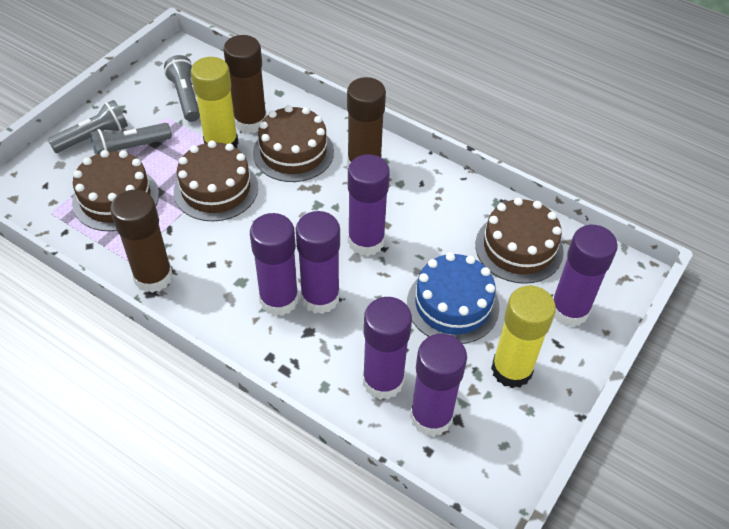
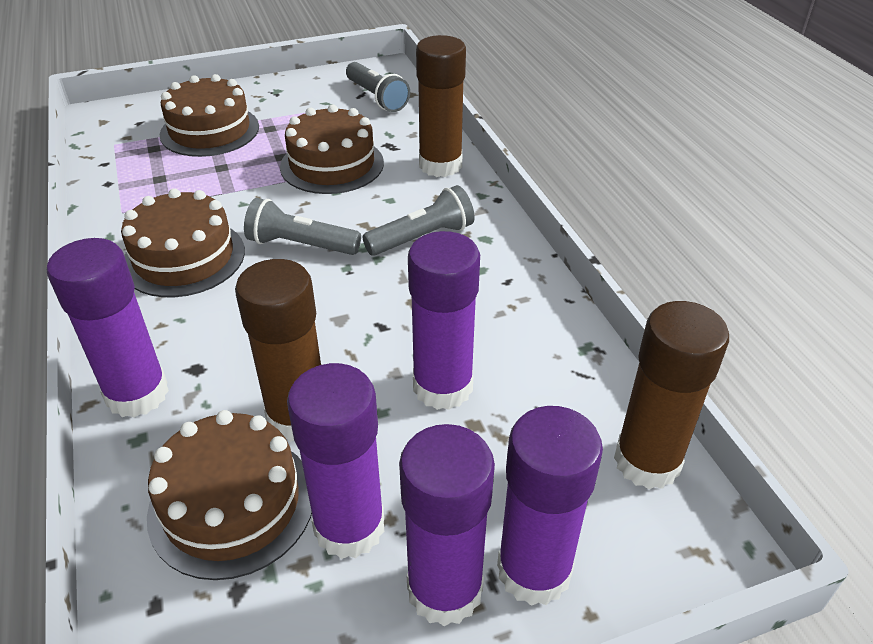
blue cake: 1 -> 0
purple glue stick: 6 -> 5
yellow glue stick: 2 -> 0

